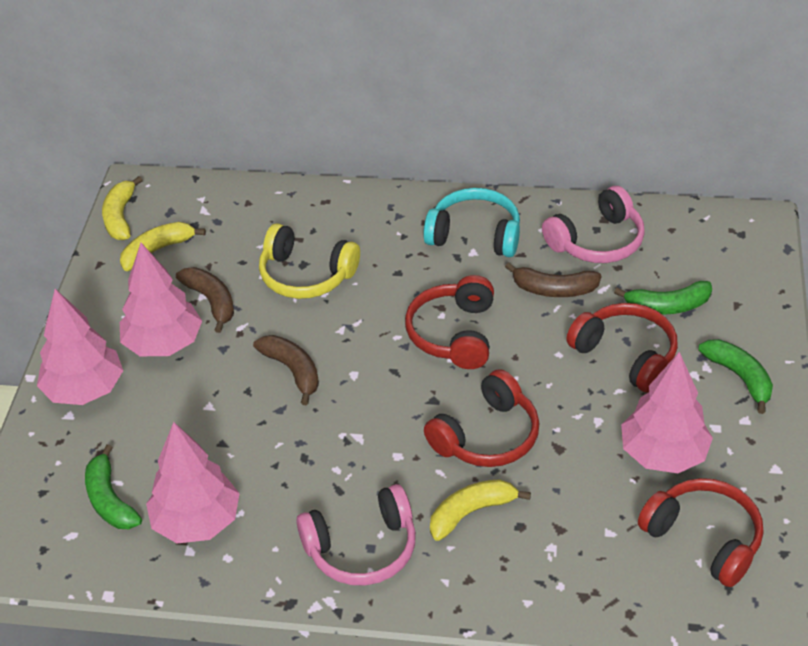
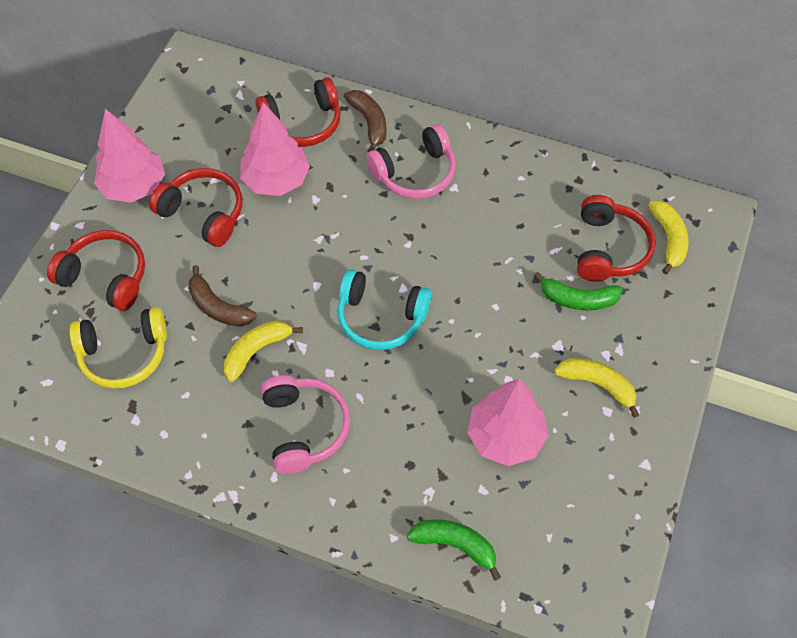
brown banana: 3 -> 2
green banana: 3 -> 2
pink tree: 4 -> 3

